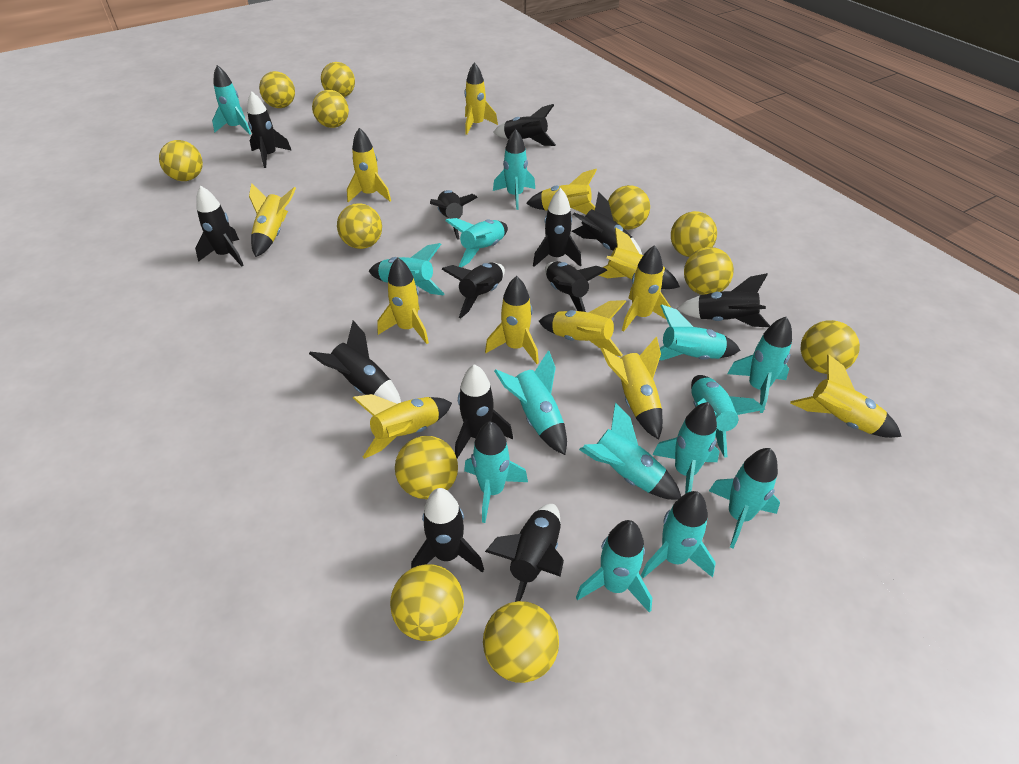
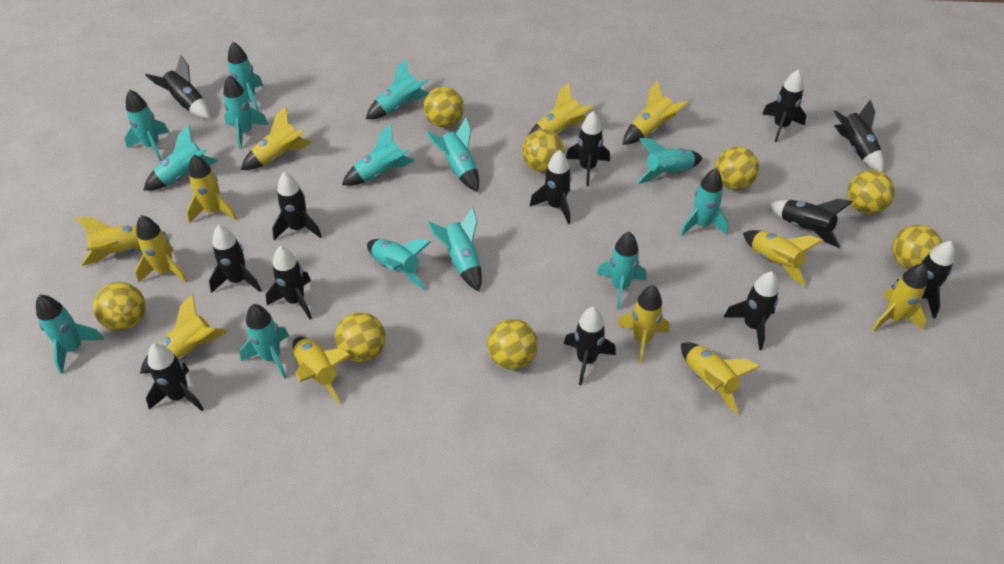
yellow ball: 12 -> 8

